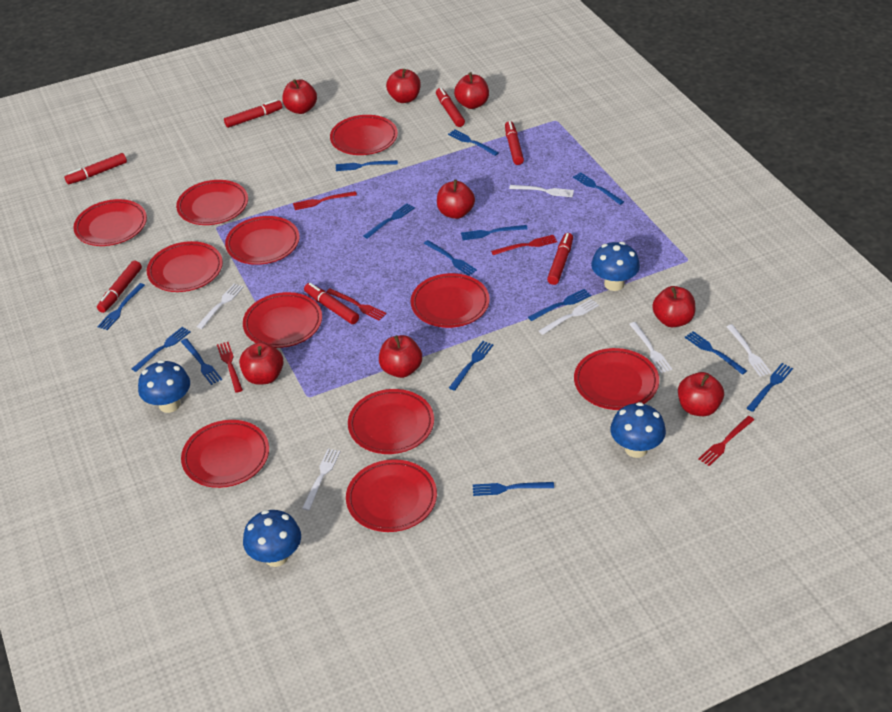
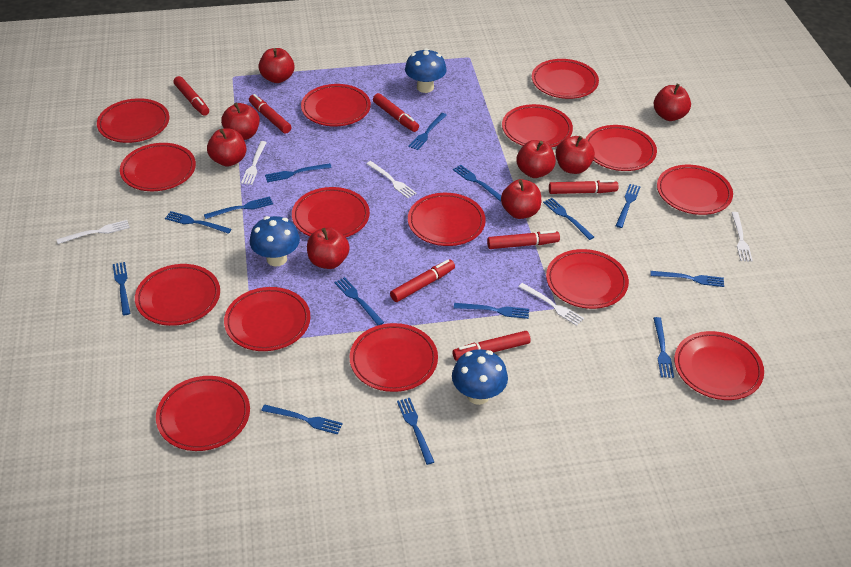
blue mushroom: 4 -> 3
red fork: 5 -> 0
red plate: 11 -> 15
white fork: 6 -> 5

